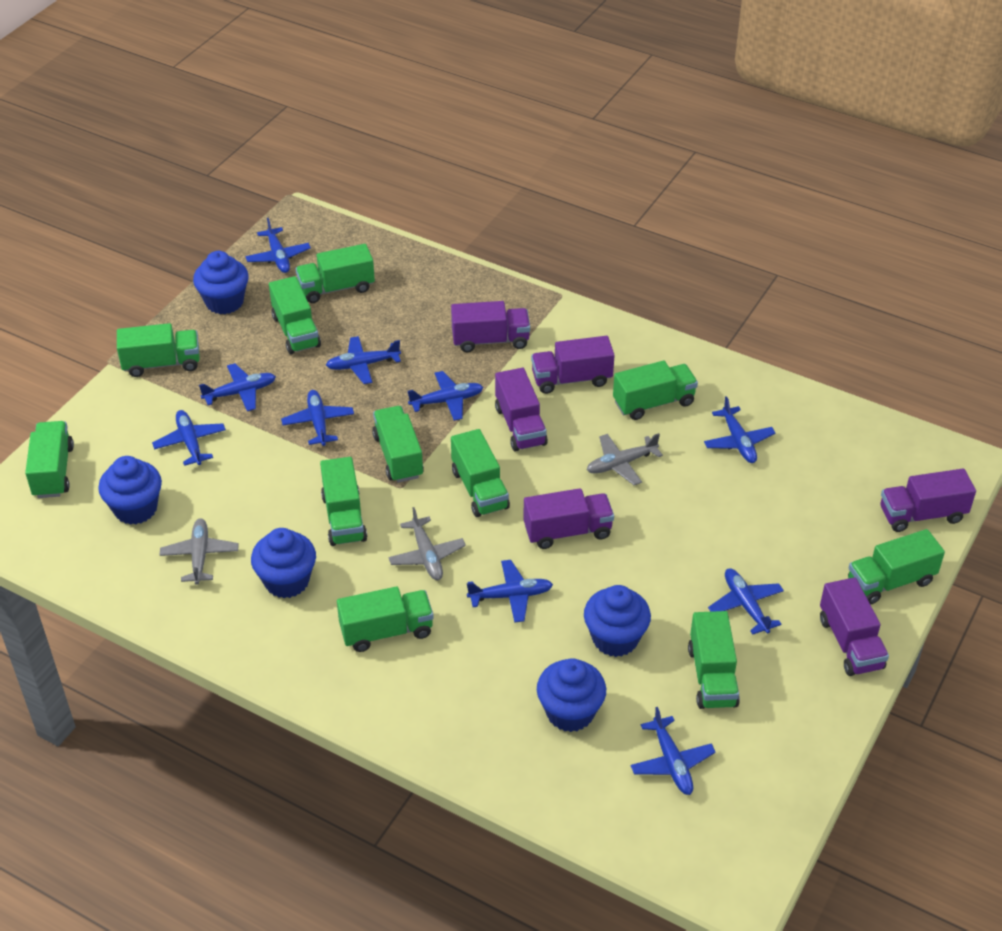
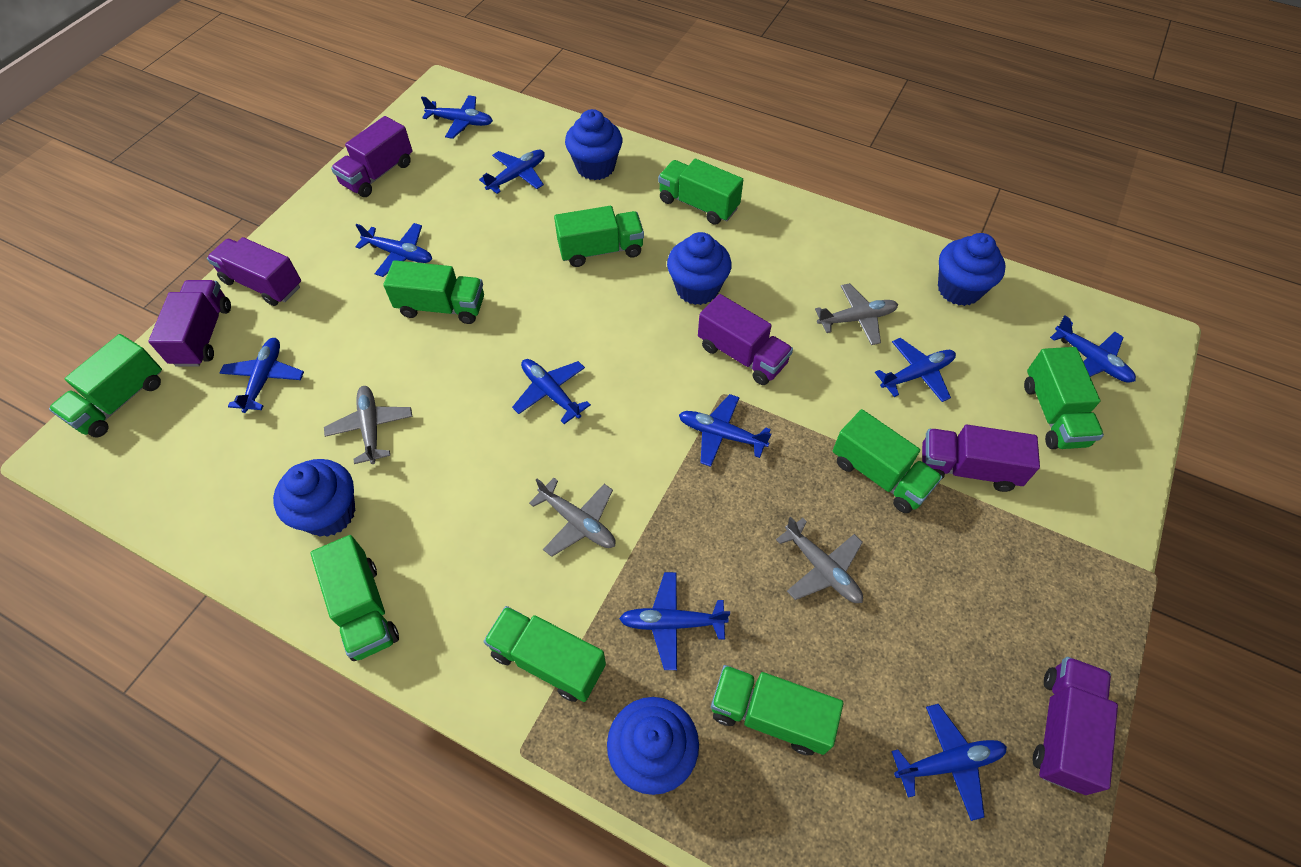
green truck: 11 -> 9
grey plane: 3 -> 4

